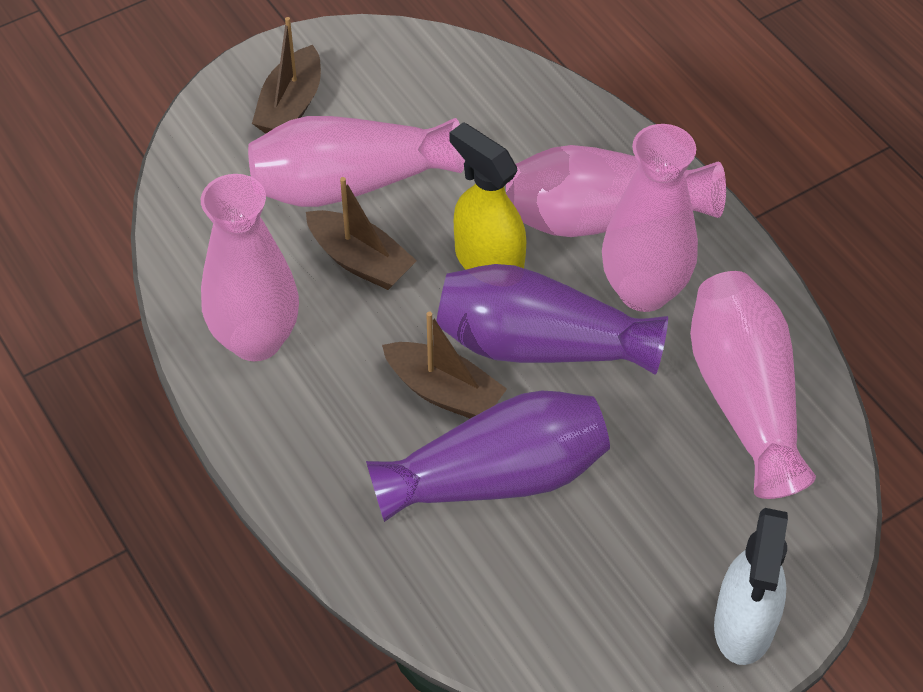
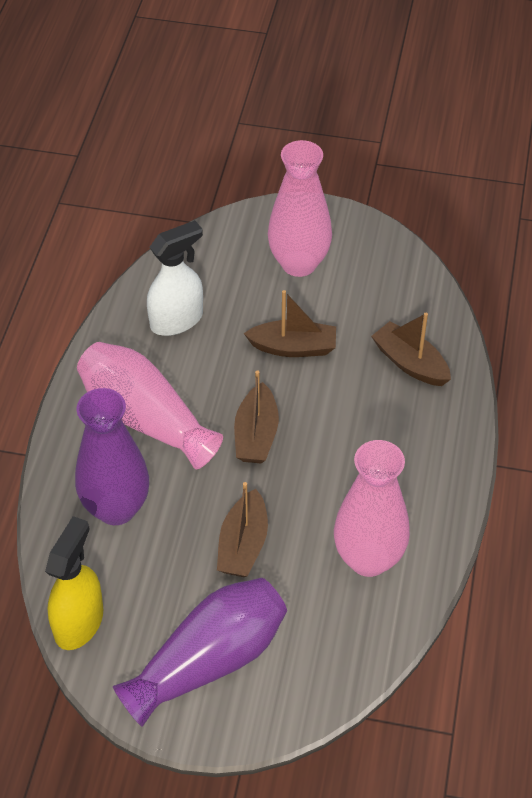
brown boat: 3 -> 4
pink vase: 5 -> 3

